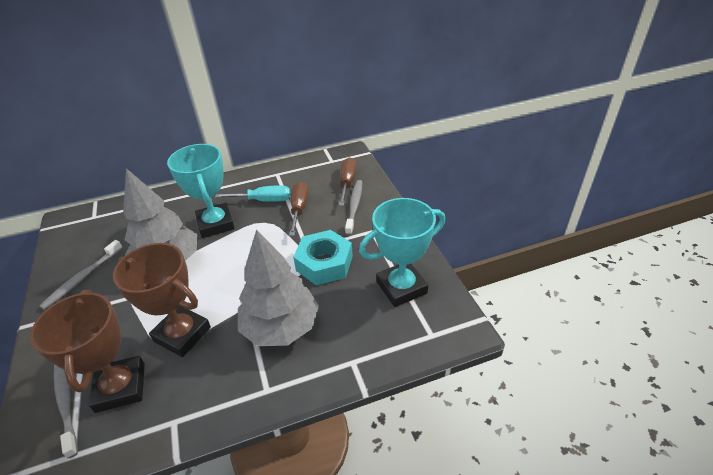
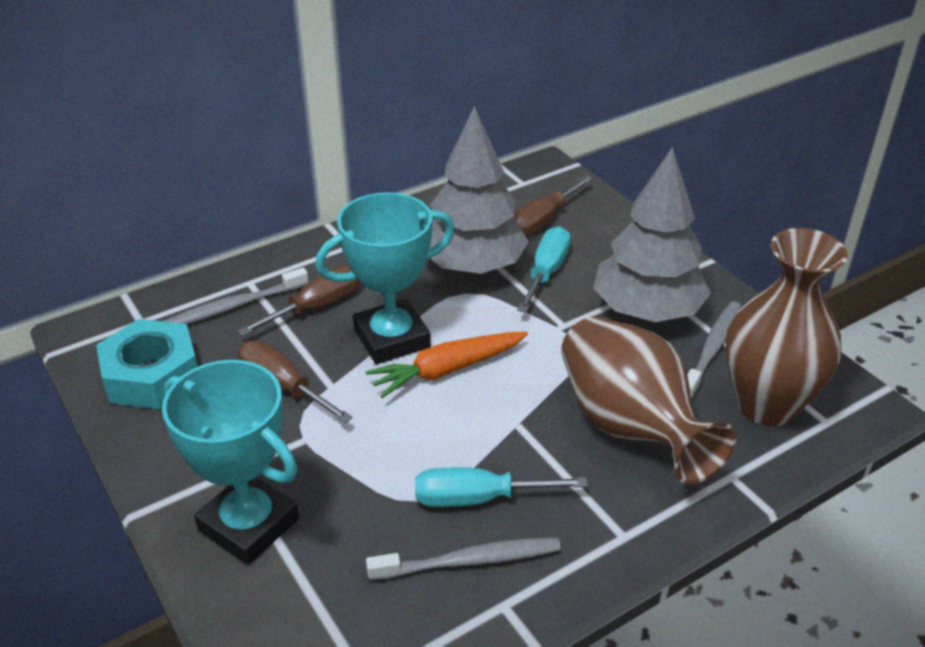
brown screwdriver: 2 -> 3
brown trophy: 2 -> 0
brown vase: 0 -> 2
orange carrot: 0 -> 1
turquoise screwdriver: 1 -> 2

